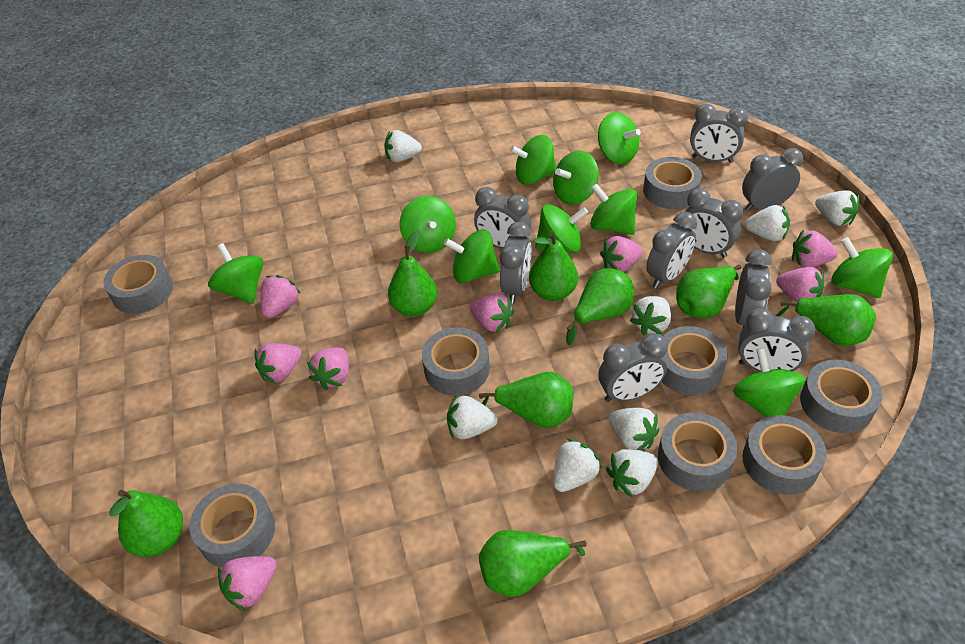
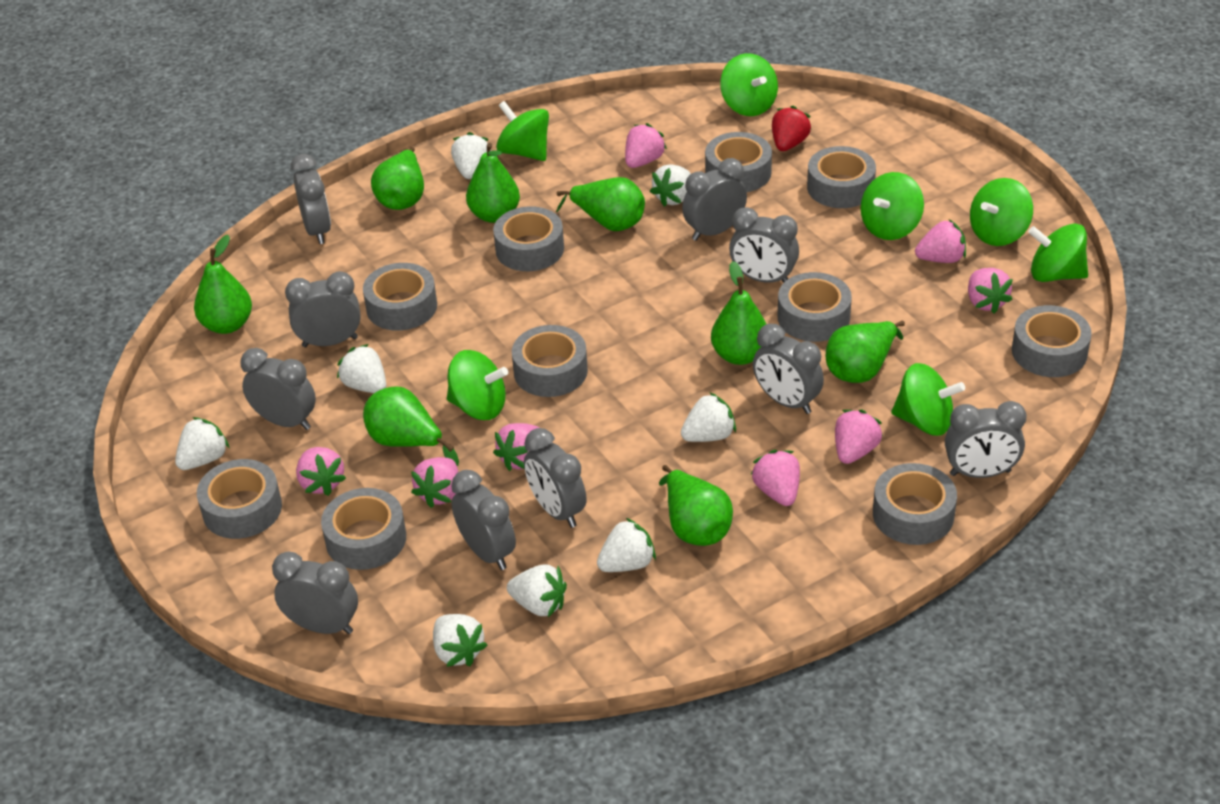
green spinning top: 10 -> 7
grey clock: 9 -> 10
grey tape: 8 -> 10
red strawberry: 0 -> 1

